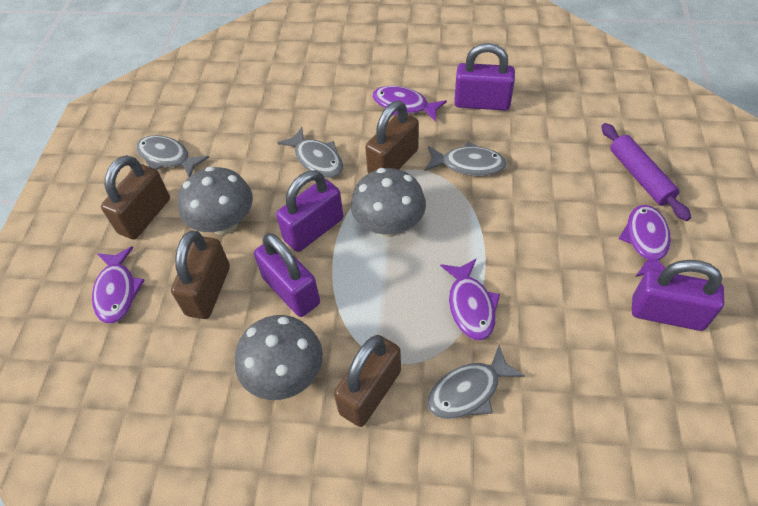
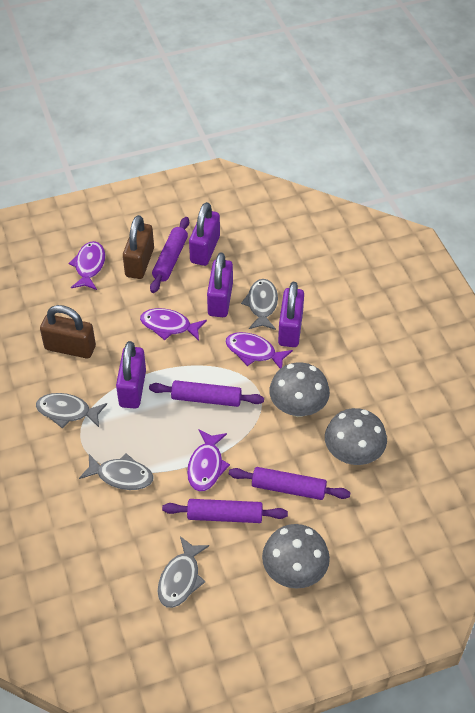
brown padlock: 4 -> 2
purple rolling pin: 1 -> 4

